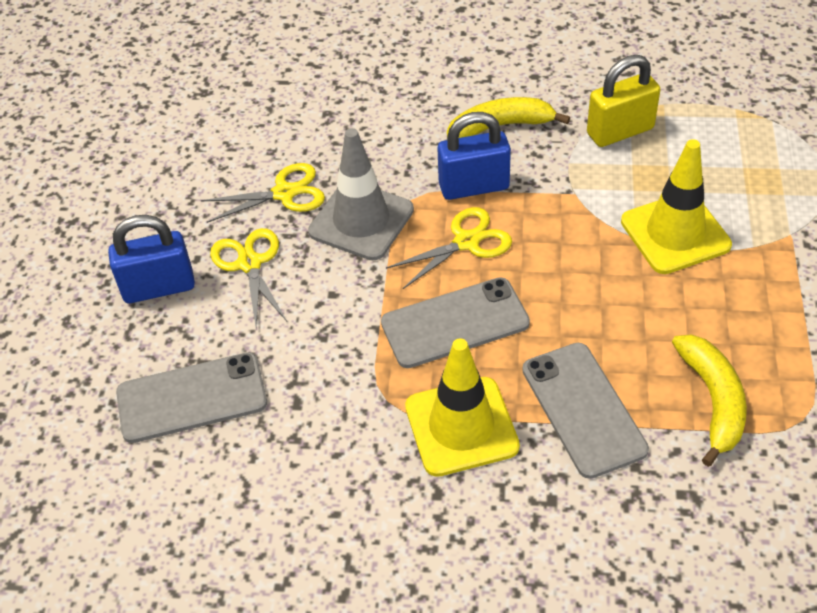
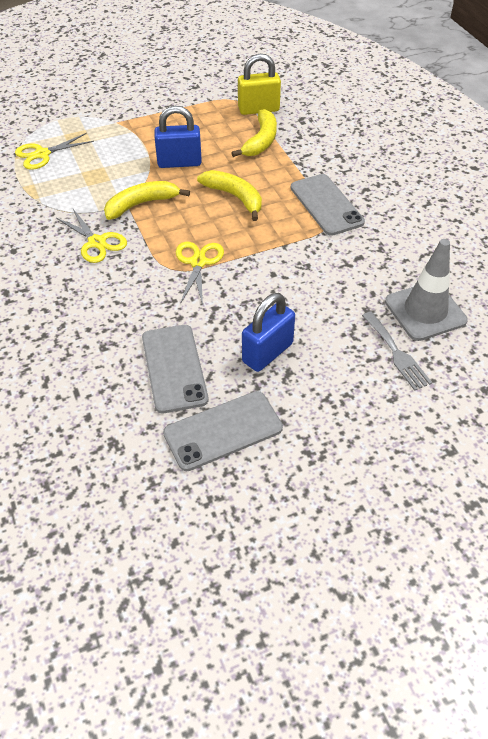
grey fork: 0 -> 1
yellow banana: 2 -> 3
yellow traffic cone: 2 -> 0

